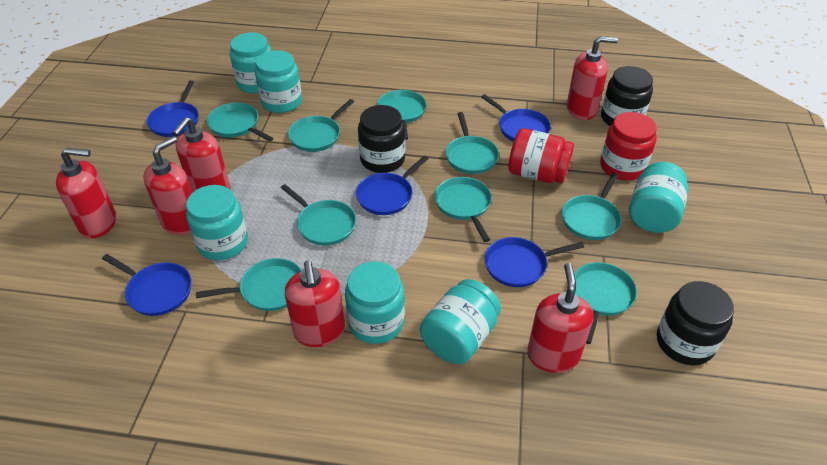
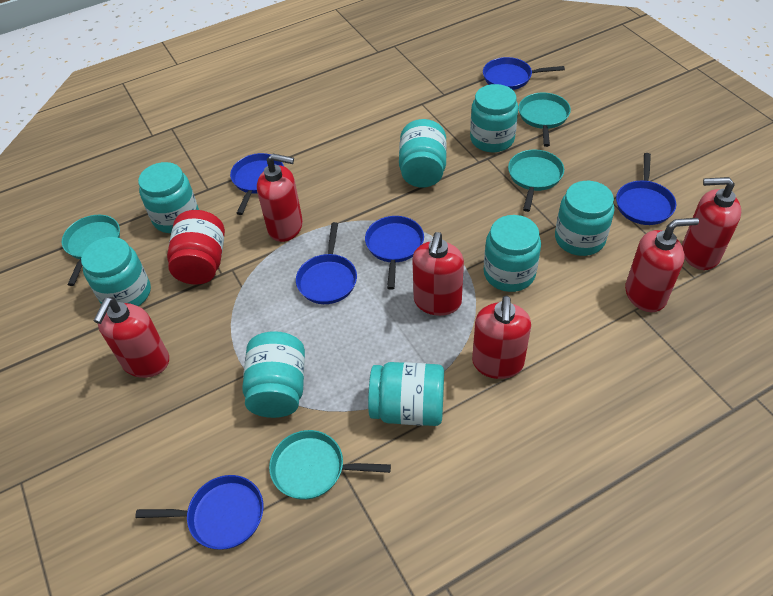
black jar: 3 -> 0
blue pan: 5 -> 6
red jar: 2 -> 1
turquoise jar: 6 -> 8
turquoise pan: 9 -> 4

